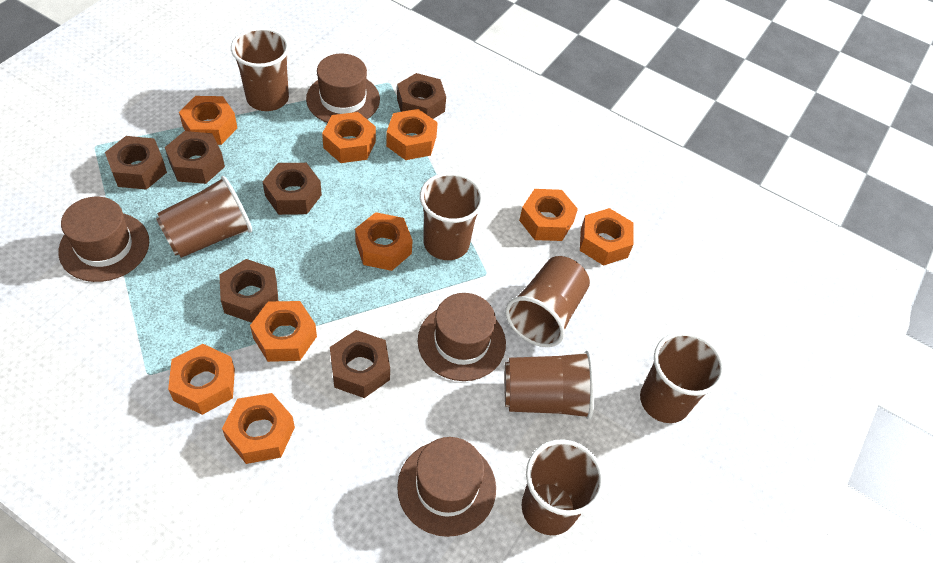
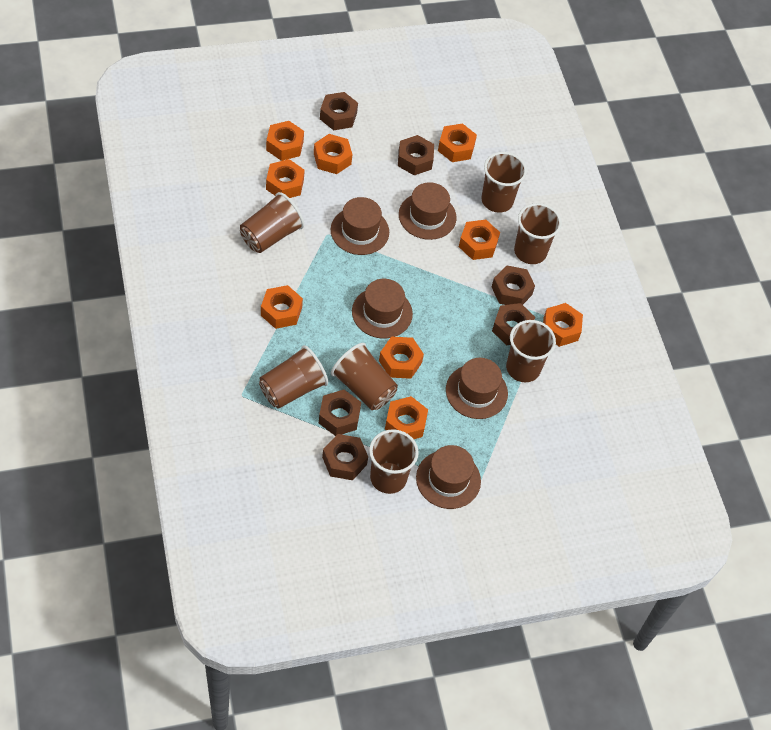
brown hat: 4 -> 5

